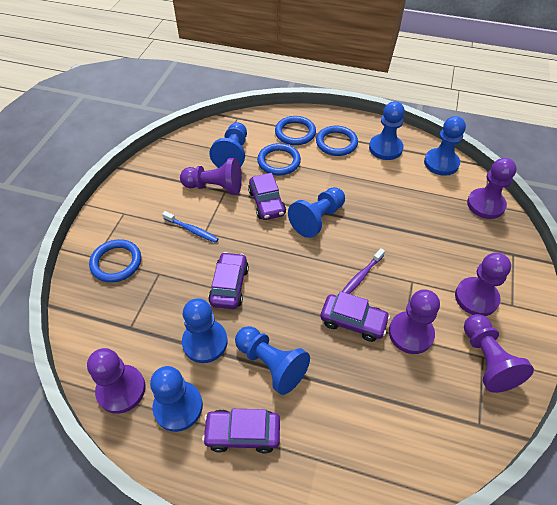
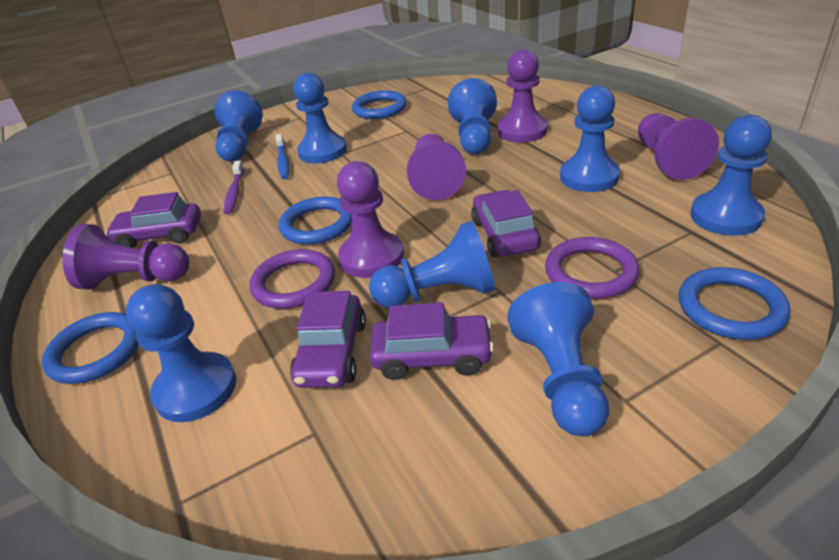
blue pawn: 7 -> 8
purple pawn: 6 -> 5
purple ring: 0 -> 2

